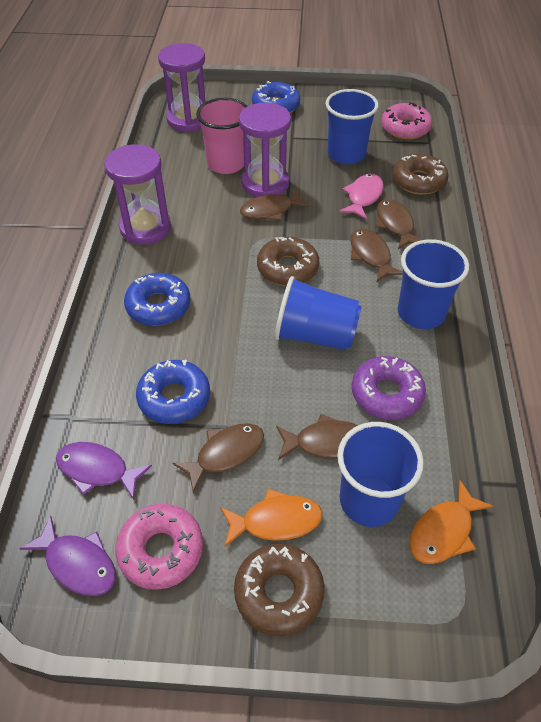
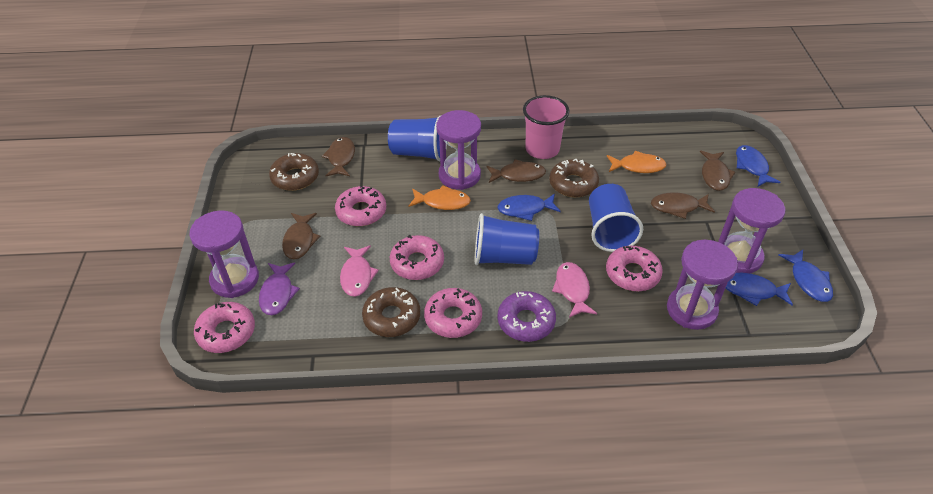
blue cup: 4 -> 3
blue donut: 3 -> 0
blue fish: 0 -> 4
pink donut: 2 -> 5
pink fish: 1 -> 2
purple fish: 2 -> 1
purple hourglass: 3 -> 4

